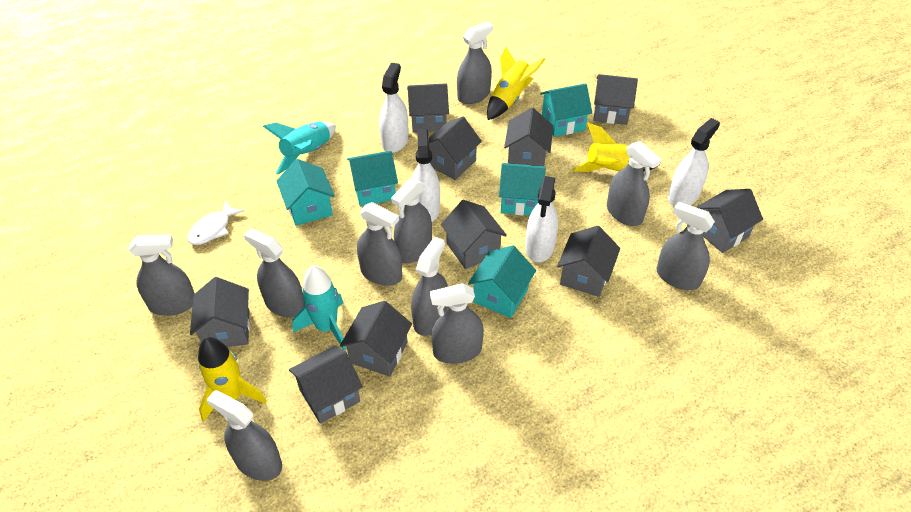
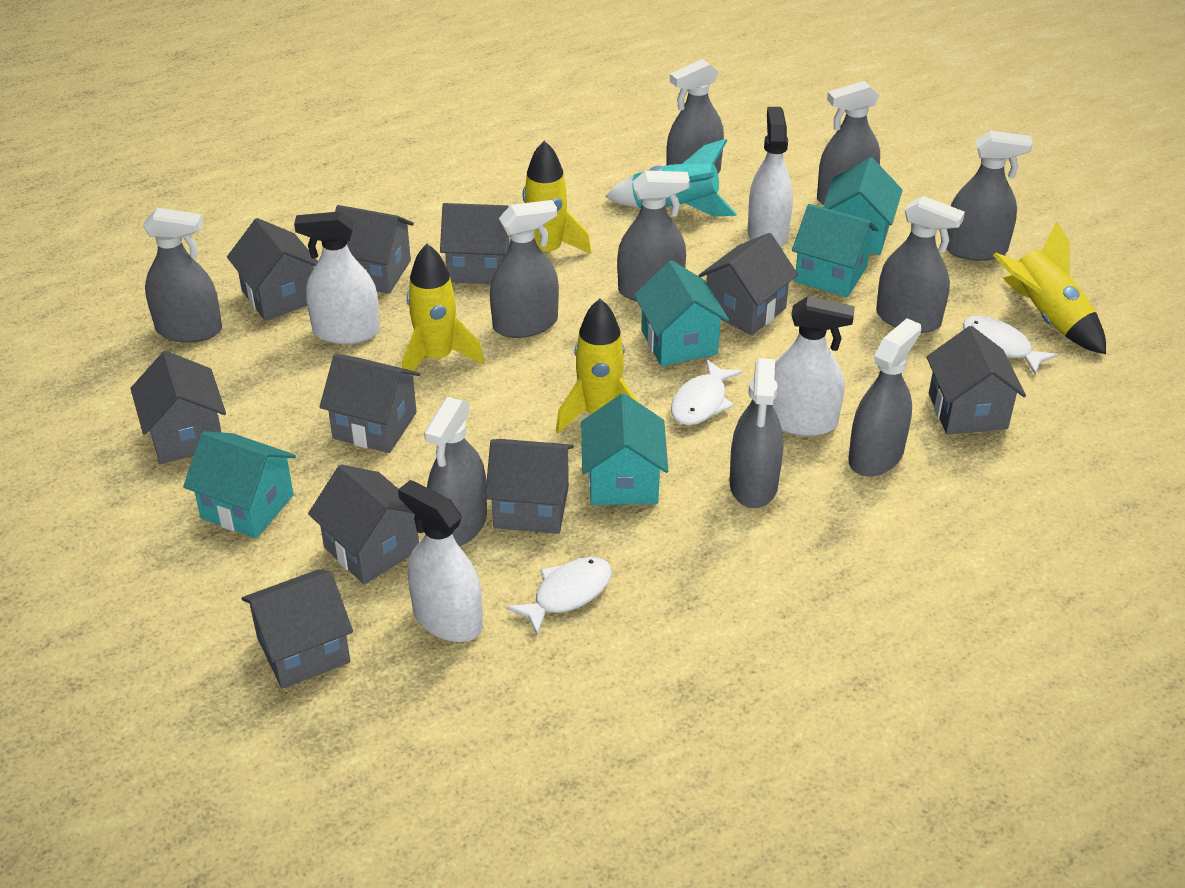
turquoise rocket: 2 -> 1
white fish: 1 -> 3
yellow rocket: 3 -> 4

